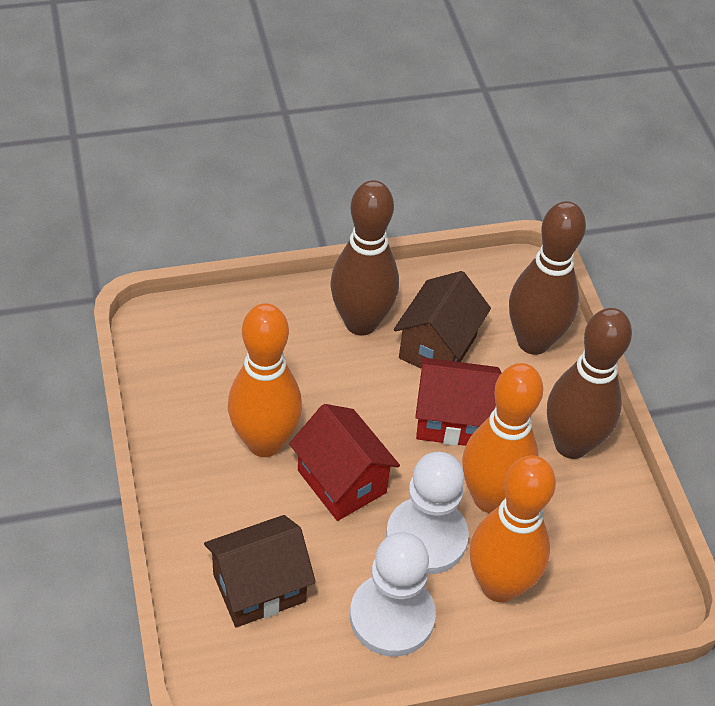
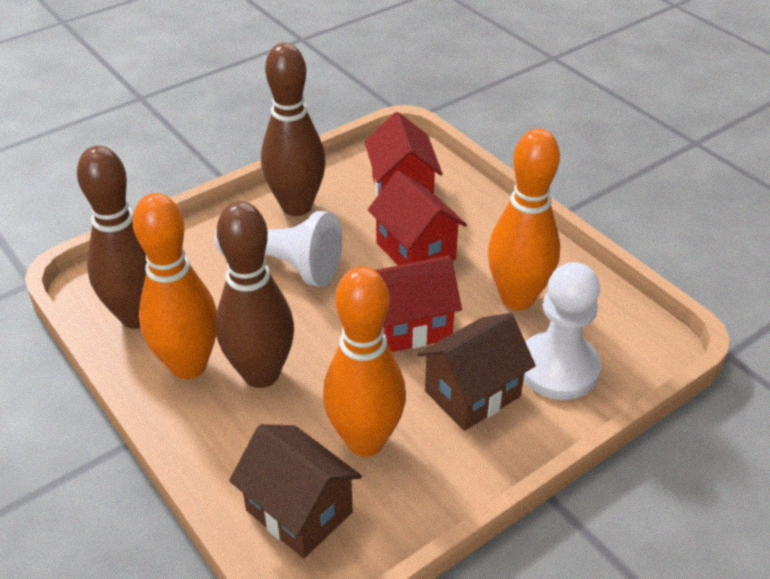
red house: 2 -> 3

